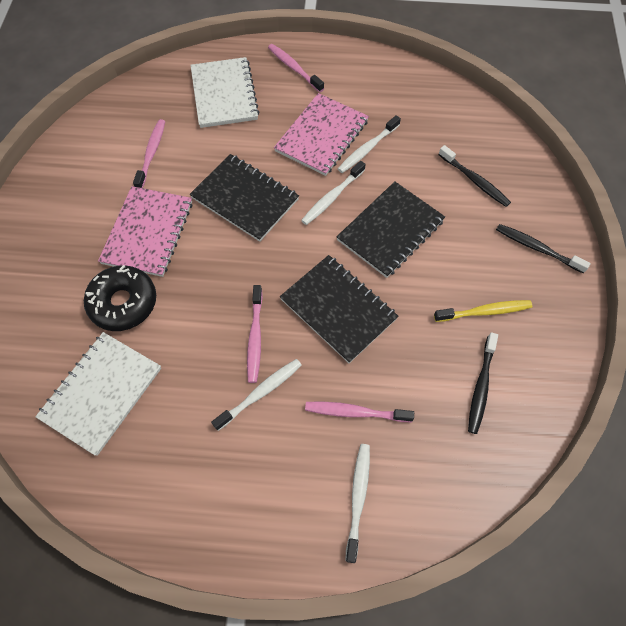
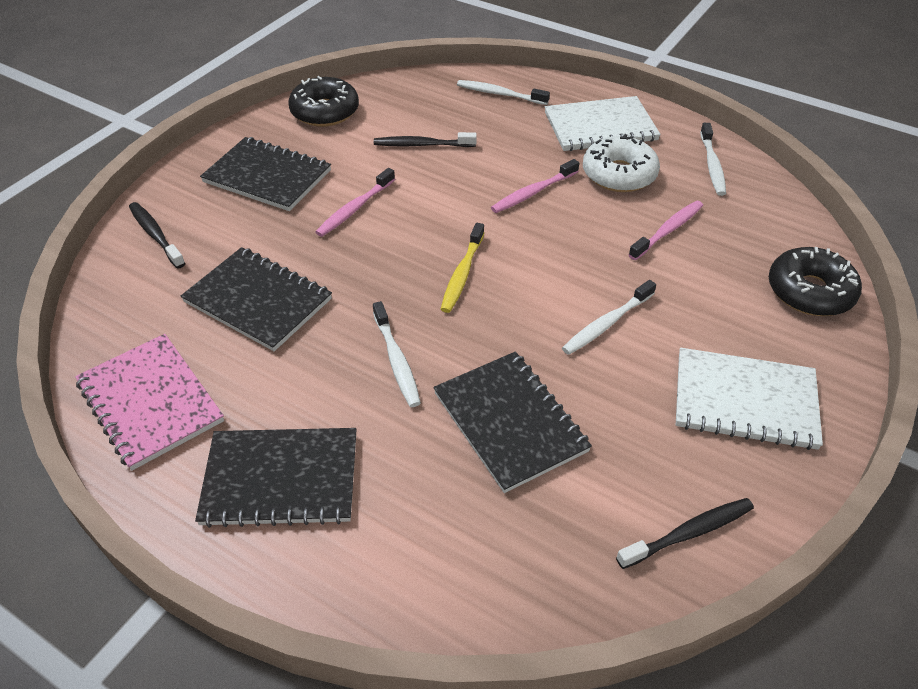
black donut: 1 -> 2
black notebook: 3 -> 4
pink notebook: 2 -> 1
pink toothbrush: 4 -> 3
white donut: 0 -> 1

